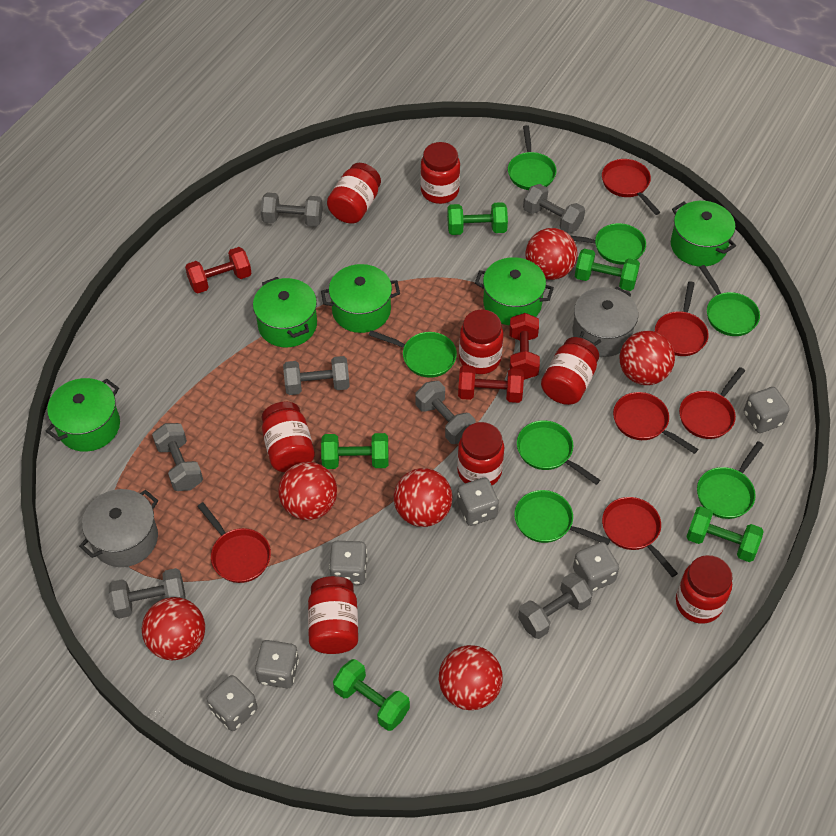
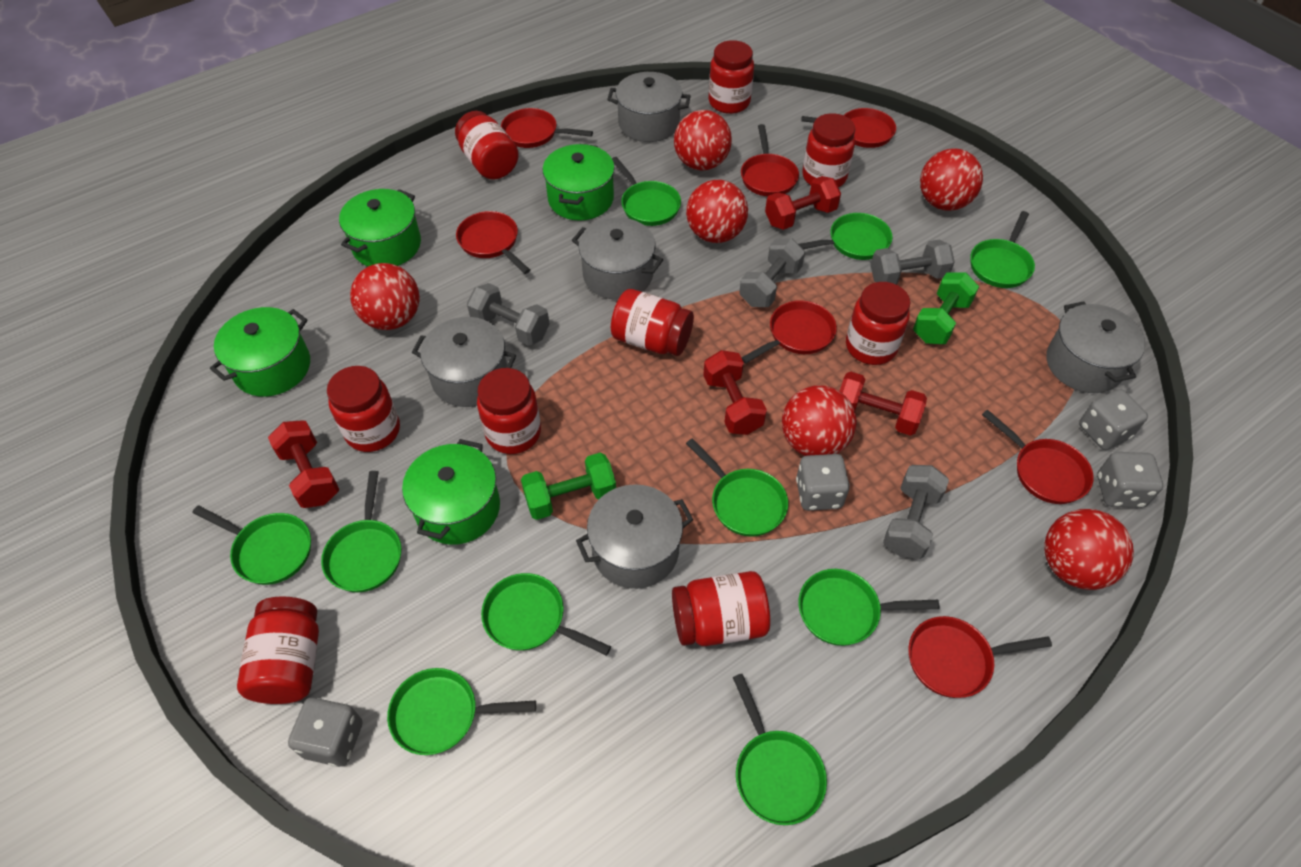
green dumbbell: 5 -> 2
green pan: 7 -> 10
green pot: 5 -> 4
grey dice: 6 -> 4
grey dumbbell: 7 -> 4
grey pot: 2 -> 5
red dumbbell: 3 -> 4
red jar: 8 -> 9
red pan: 6 -> 7

